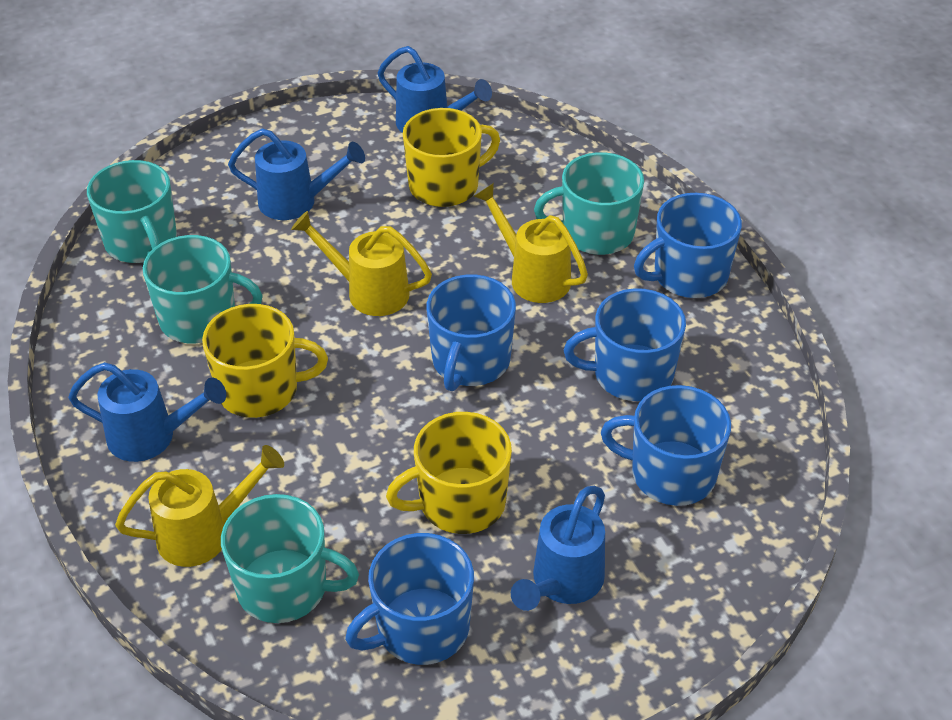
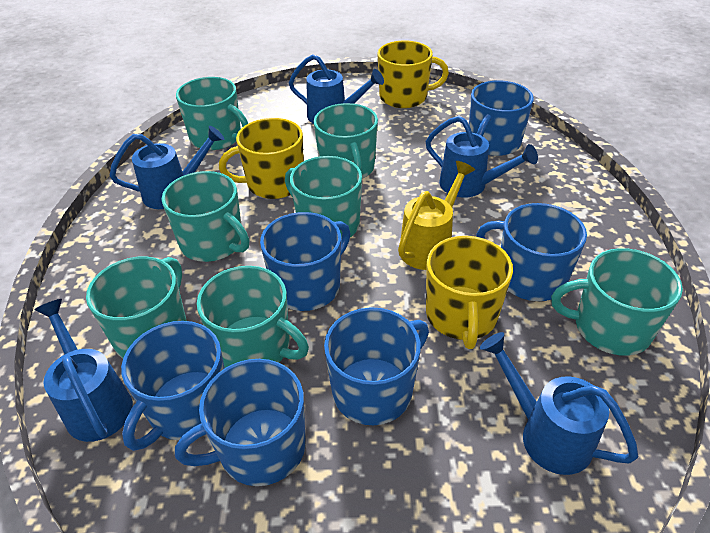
blue mug: 5 -> 6
blue watering can: 4 -> 5
turquoise mug: 4 -> 7
yellow watering can: 3 -> 1

